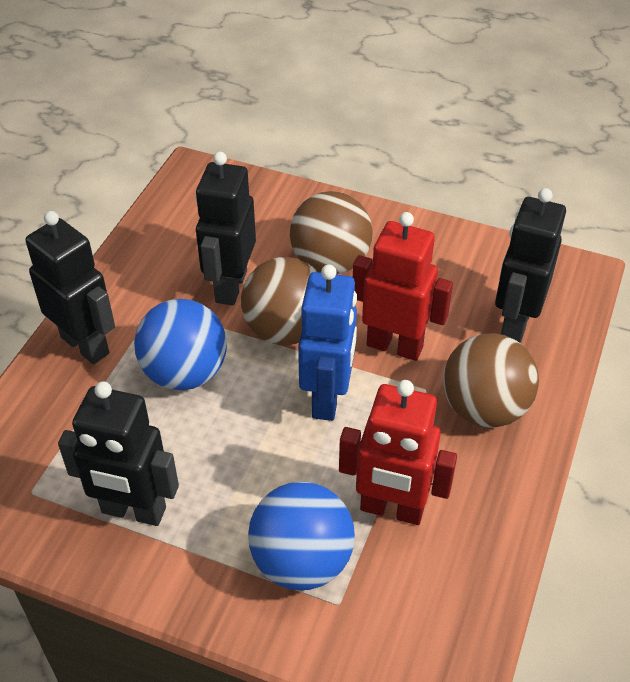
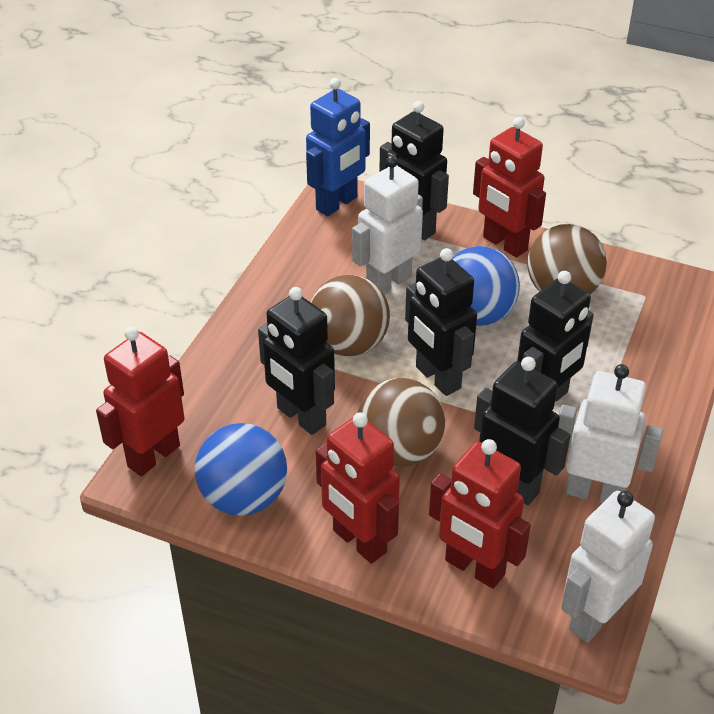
black robot: 4 -> 5
red robot: 2 -> 4
white robot: 0 -> 3

